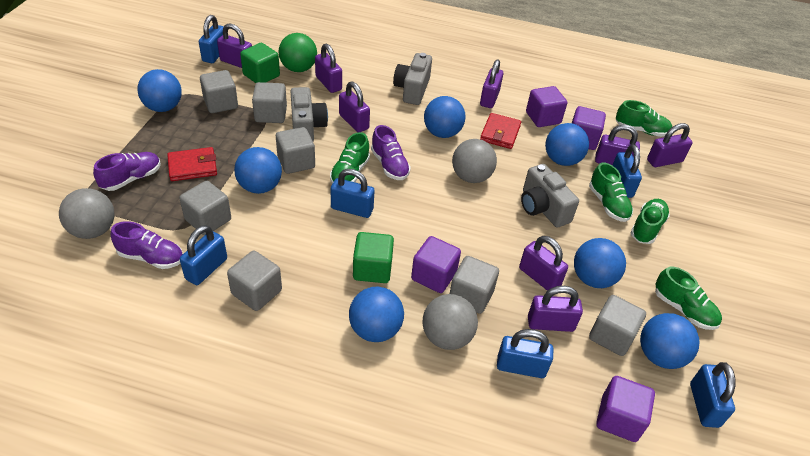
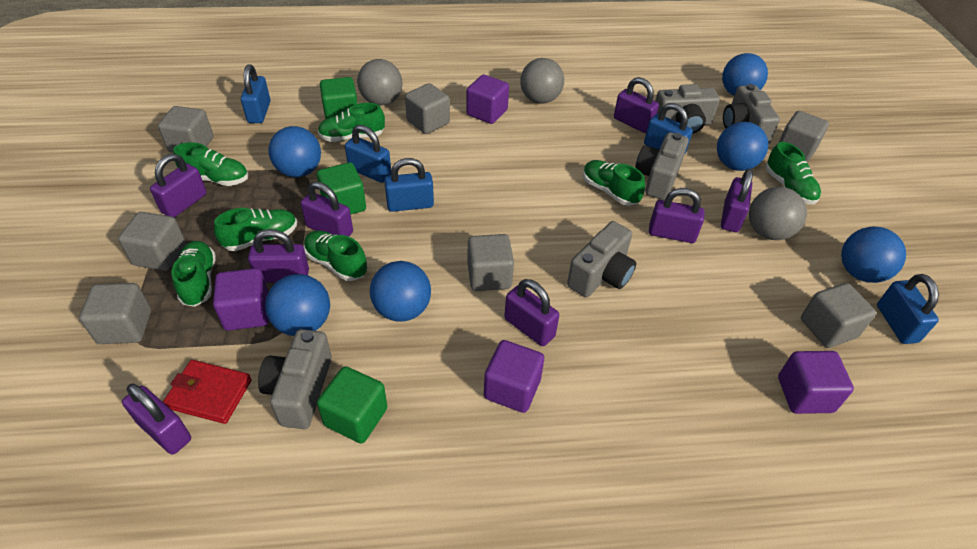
blue ball: 7 -> 6
blue padlock: 6 -> 5
green ball: 1 -> 0
green cube: 2 -> 3
green shoe: 5 -> 7
grey camera: 3 -> 5
purple shoe: 3 -> 0
red wallet: 2 -> 1

